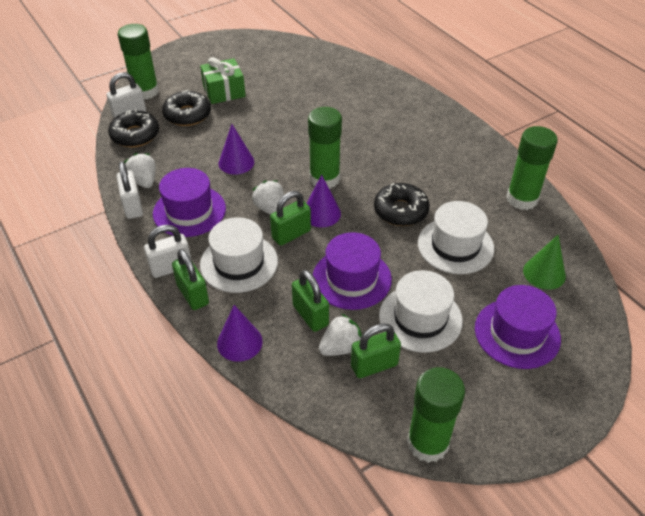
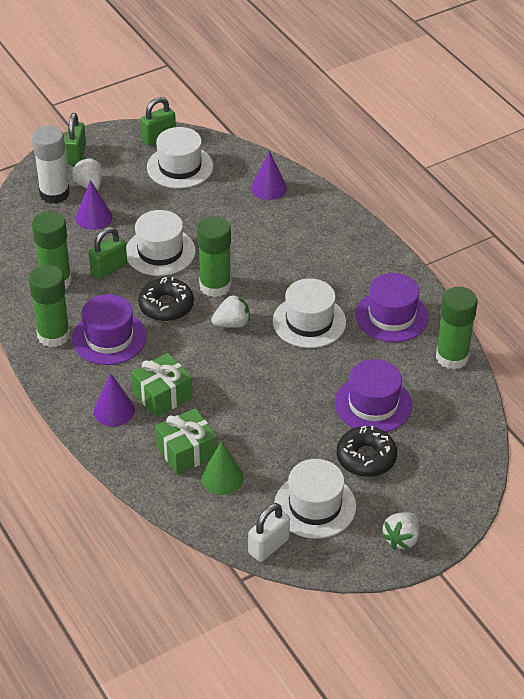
black donut: 3 -> 2
green gift: 1 -> 2
green padlock: 4 -> 3
white glue stick: 0 -> 1
white hat: 3 -> 4
white padlock: 3 -> 1

